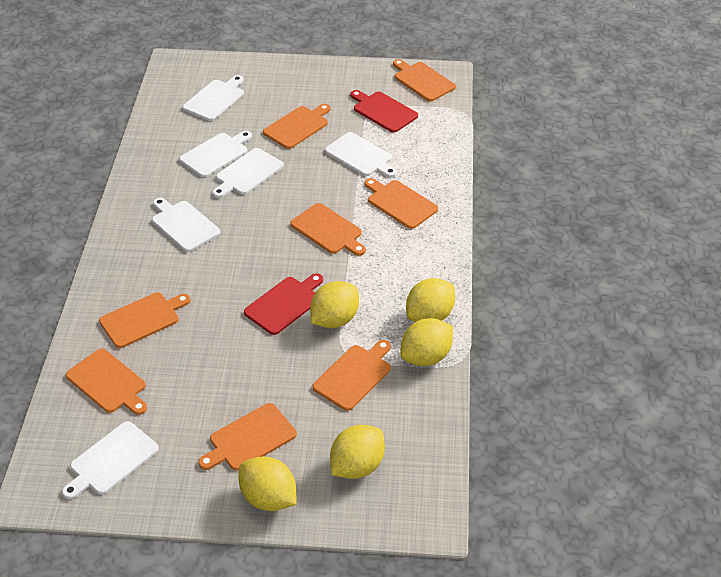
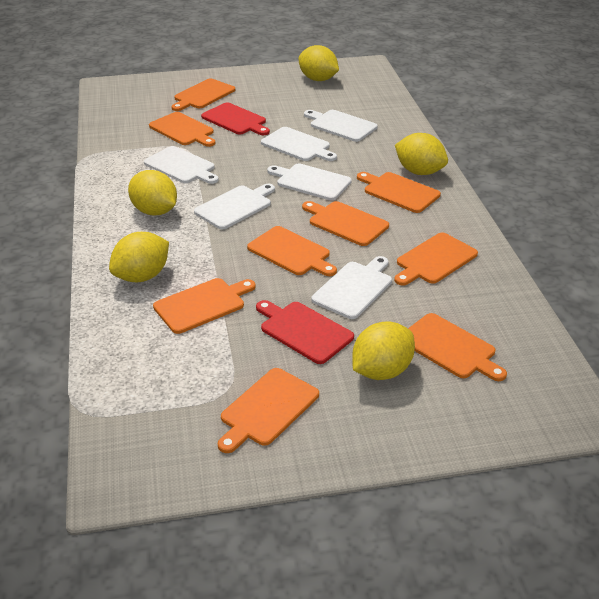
orange cutting board: 8 -> 9

